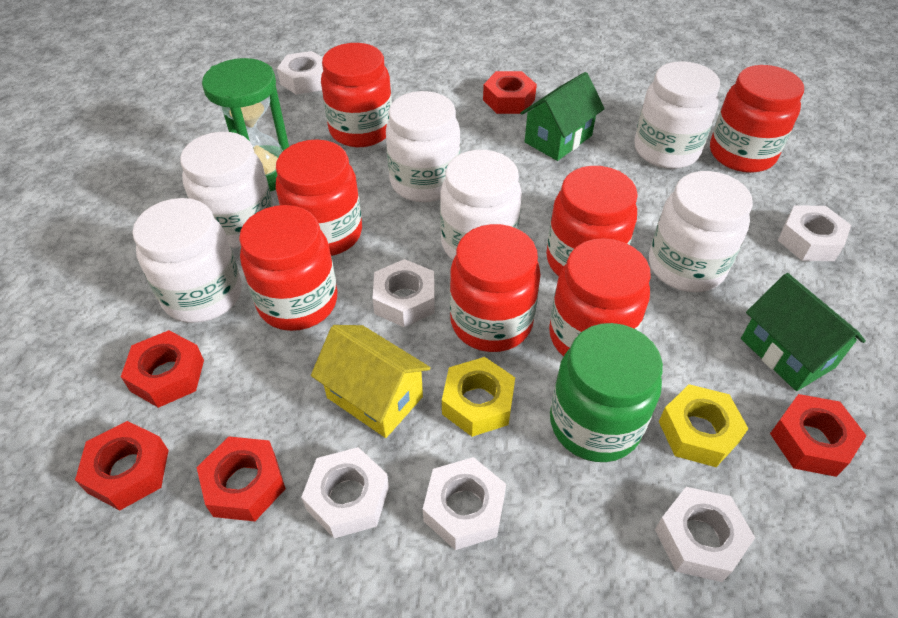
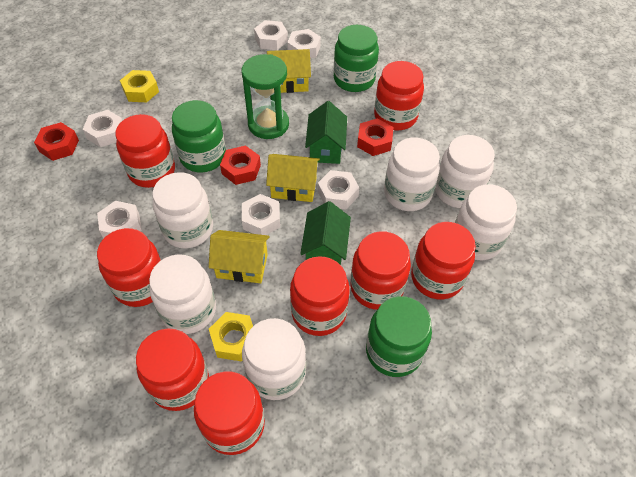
green jar: 1 -> 3
red jar: 7 -> 8
red nut: 5 -> 3
yellow house: 1 -> 3

